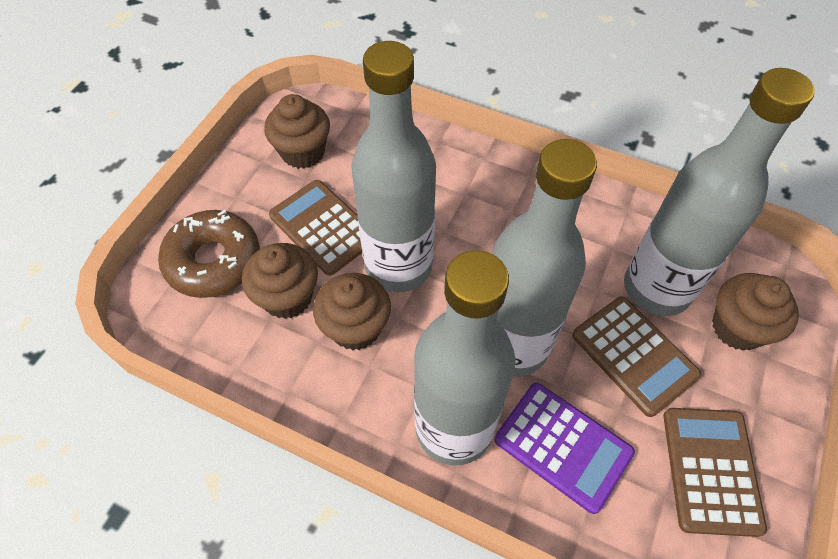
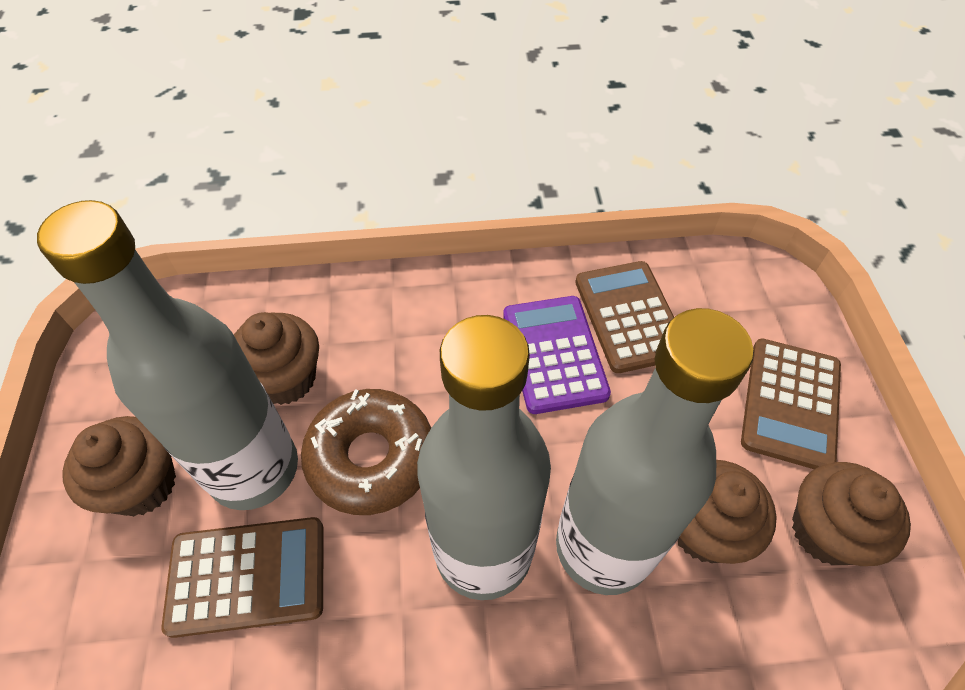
grey bottle: 4 -> 3

